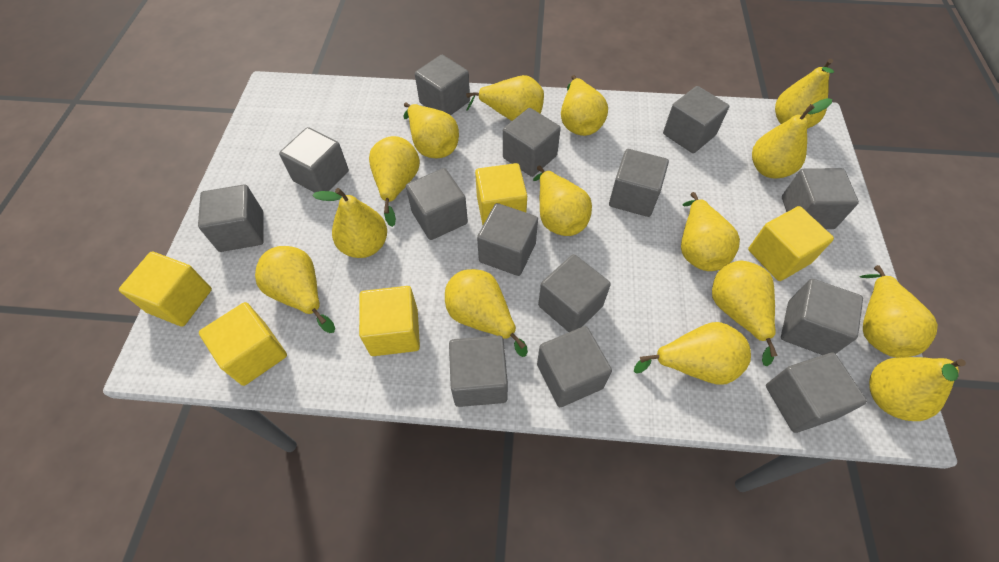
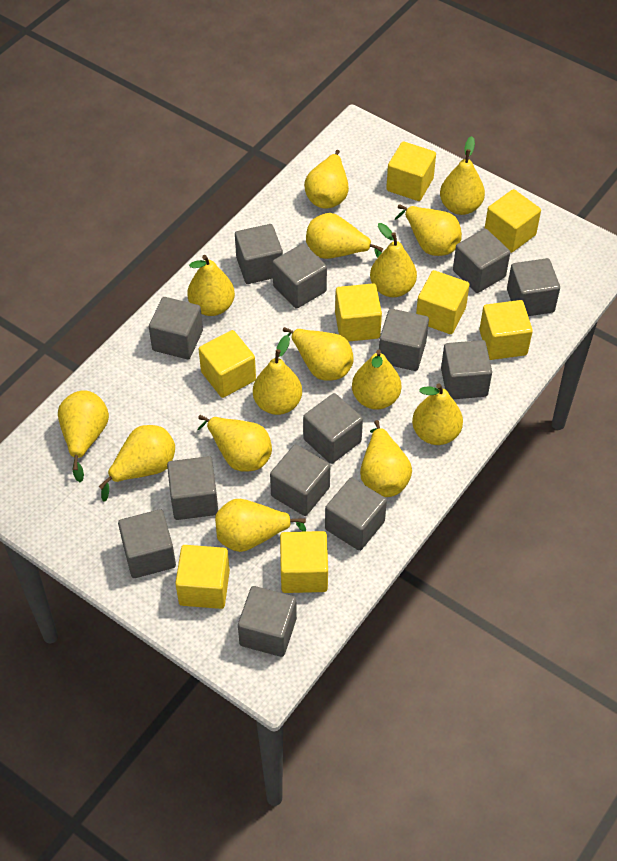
grey cube: 14 -> 13
yellow cube: 5 -> 8

